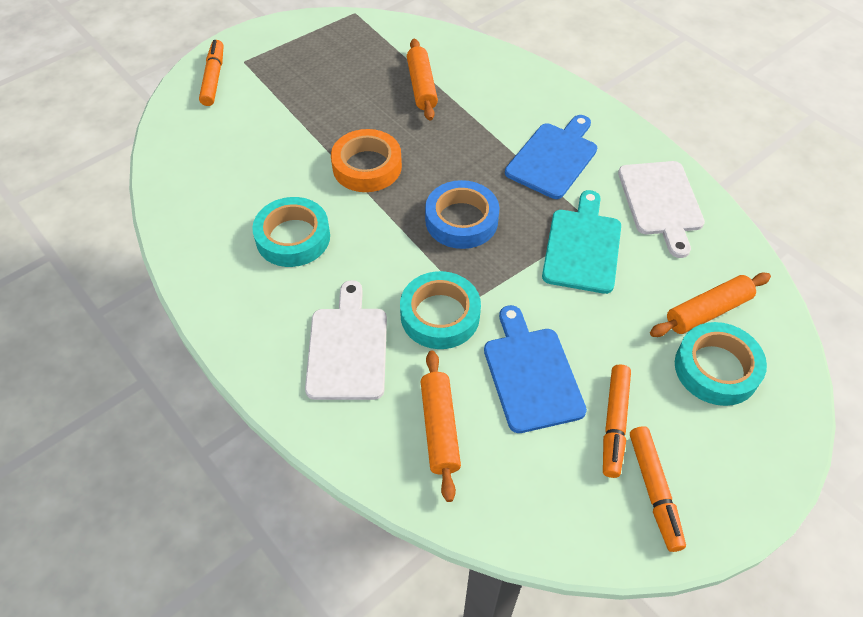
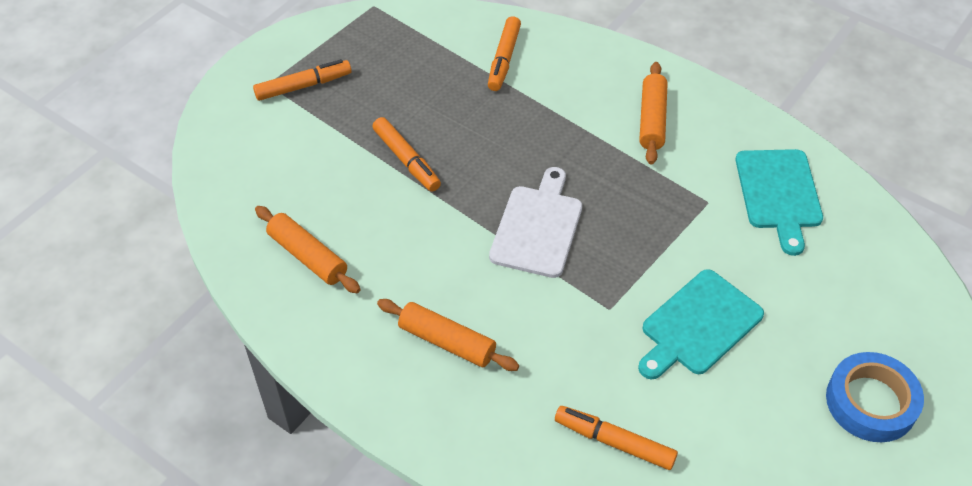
blue cutting board: 2 -> 0
orange marker: 3 -> 4
orange tape: 1 -> 0
turquoise cutting board: 1 -> 2
turquoise tape: 3 -> 0
white cutting board: 2 -> 1

